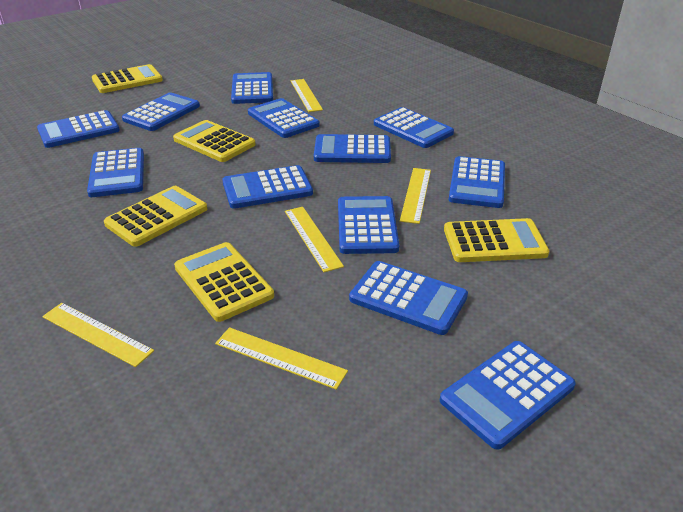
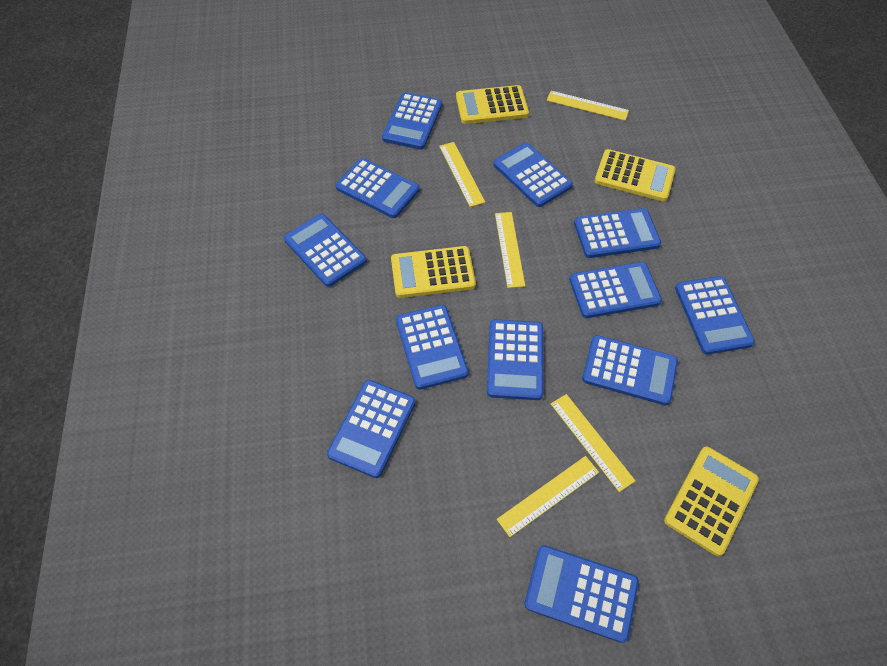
yellow calculator: 5 -> 4

